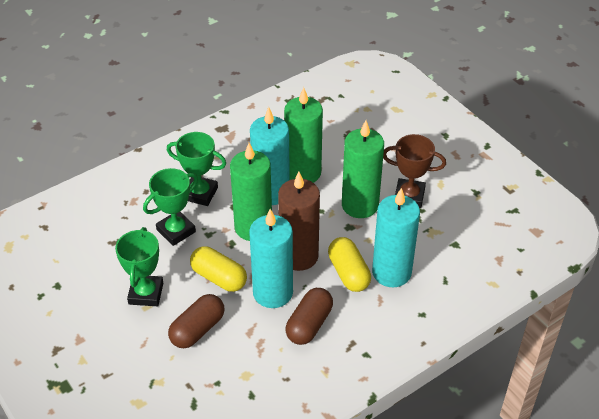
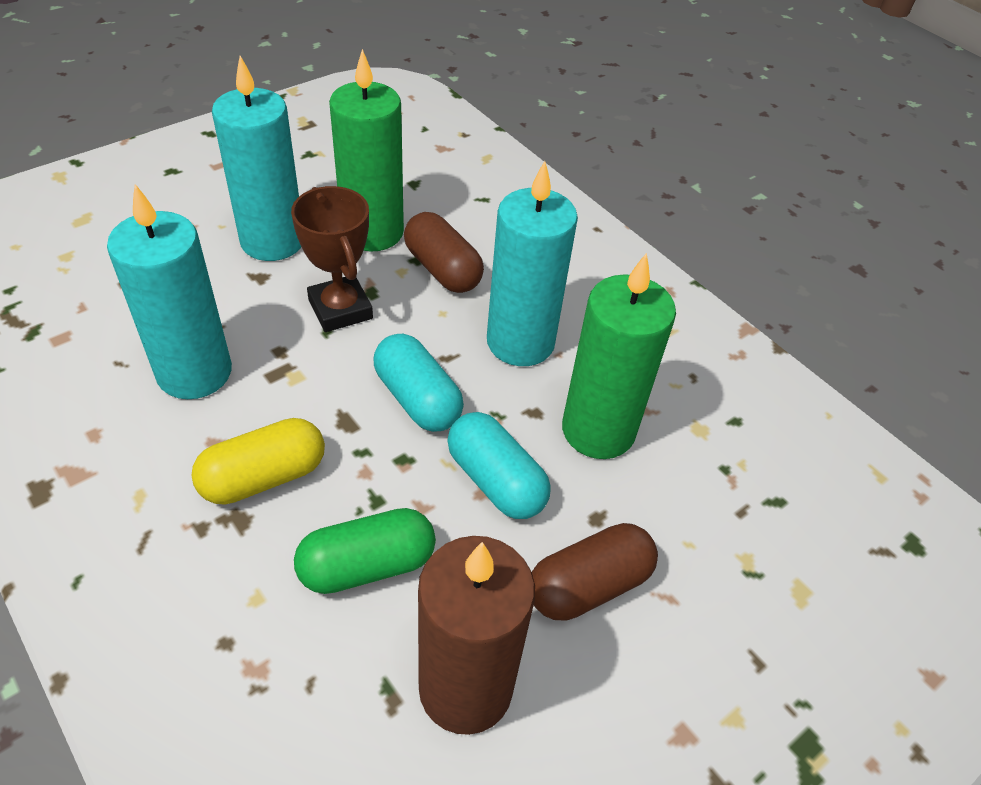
green candle: 3 -> 2
green capsule: 0 -> 1
green trophy: 3 -> 0
turquoise capsule: 0 -> 2
yellow capsule: 2 -> 1

